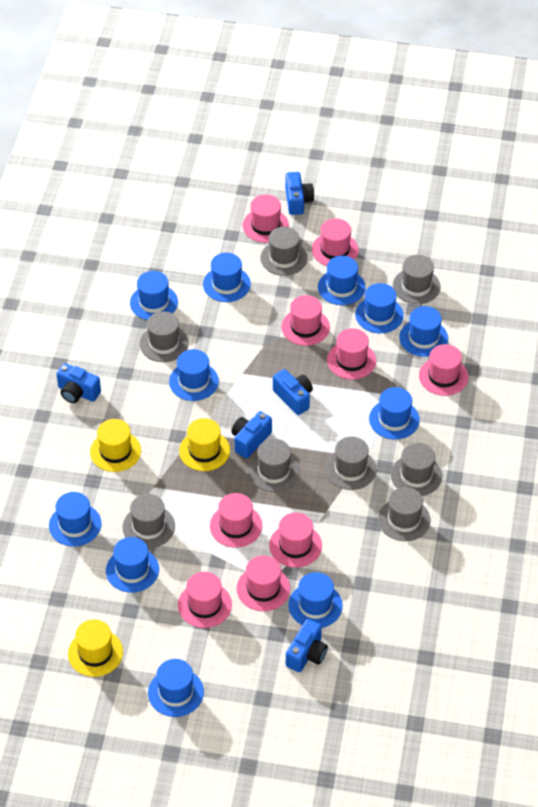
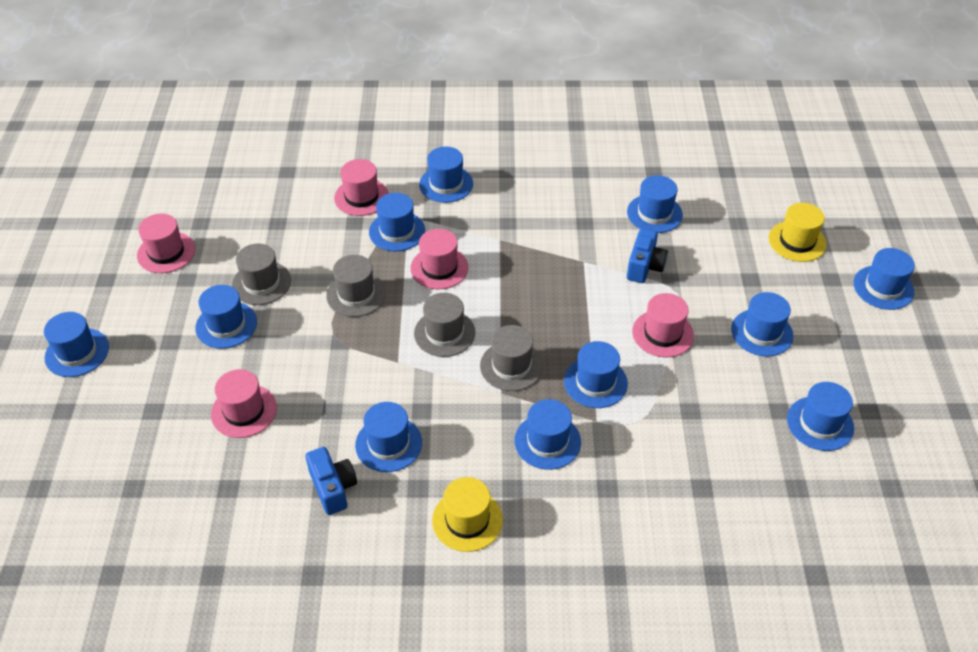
blue camera: 5 -> 2
grey hat: 8 -> 4
pink hat: 9 -> 5
yellow hat: 3 -> 2

